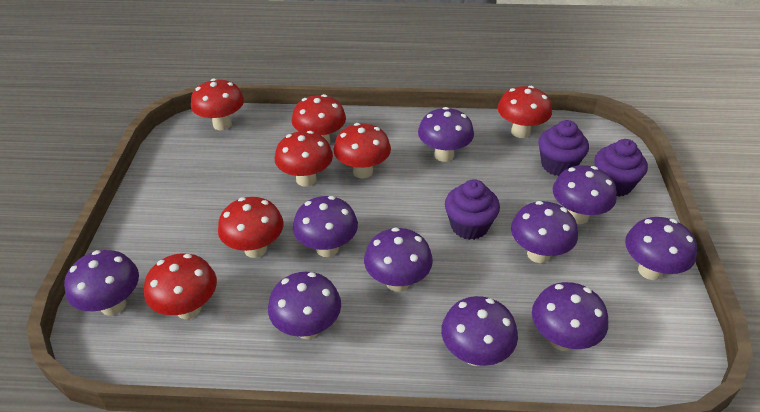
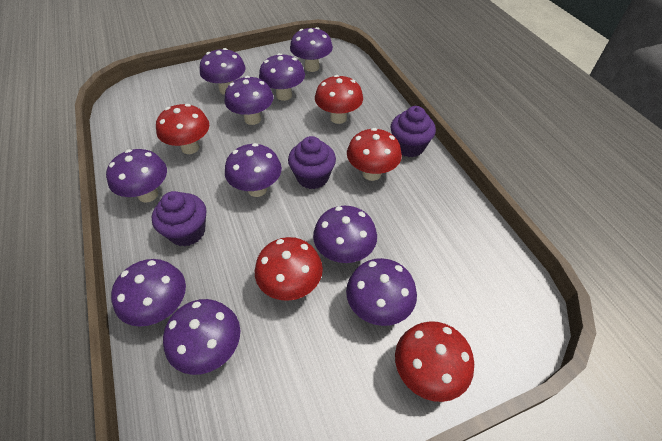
red mushroom: 7 -> 5

